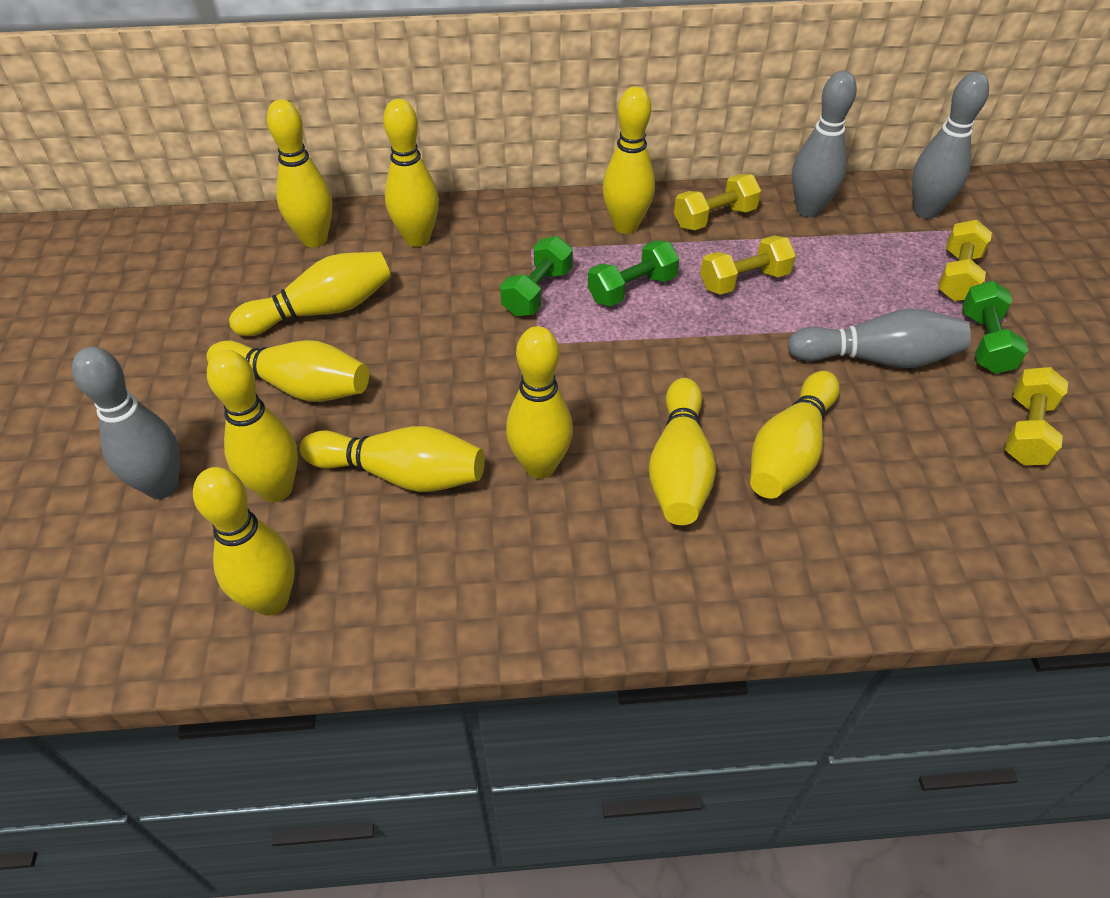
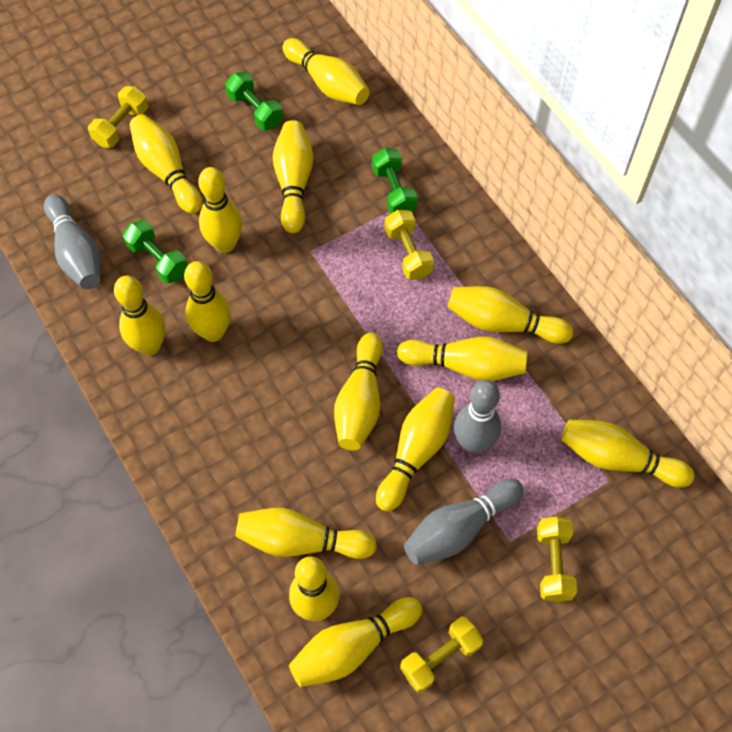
grey bowling pin: 4 -> 3
yellow bowling pin: 11 -> 14

